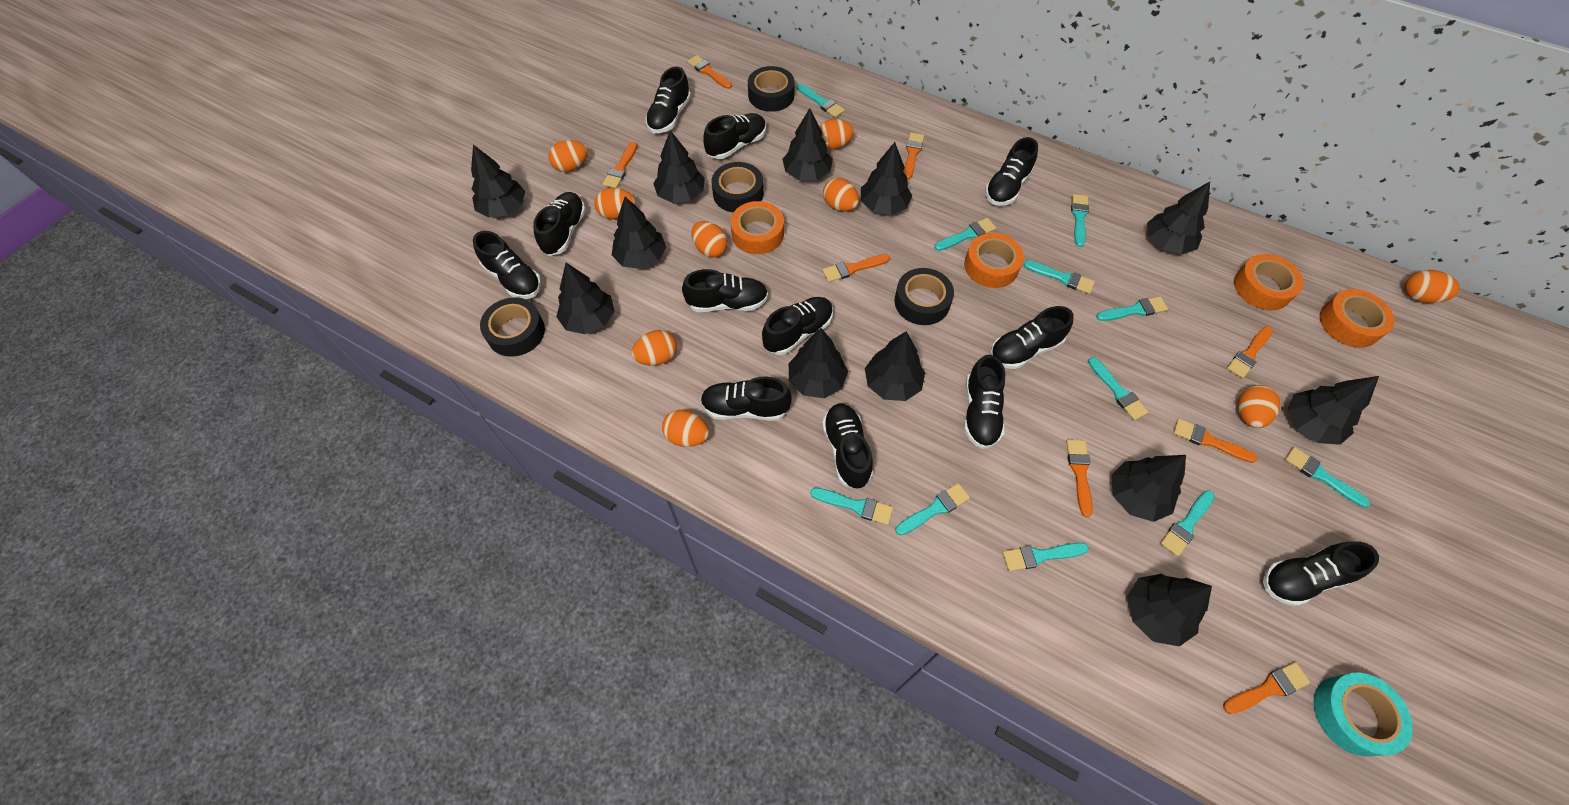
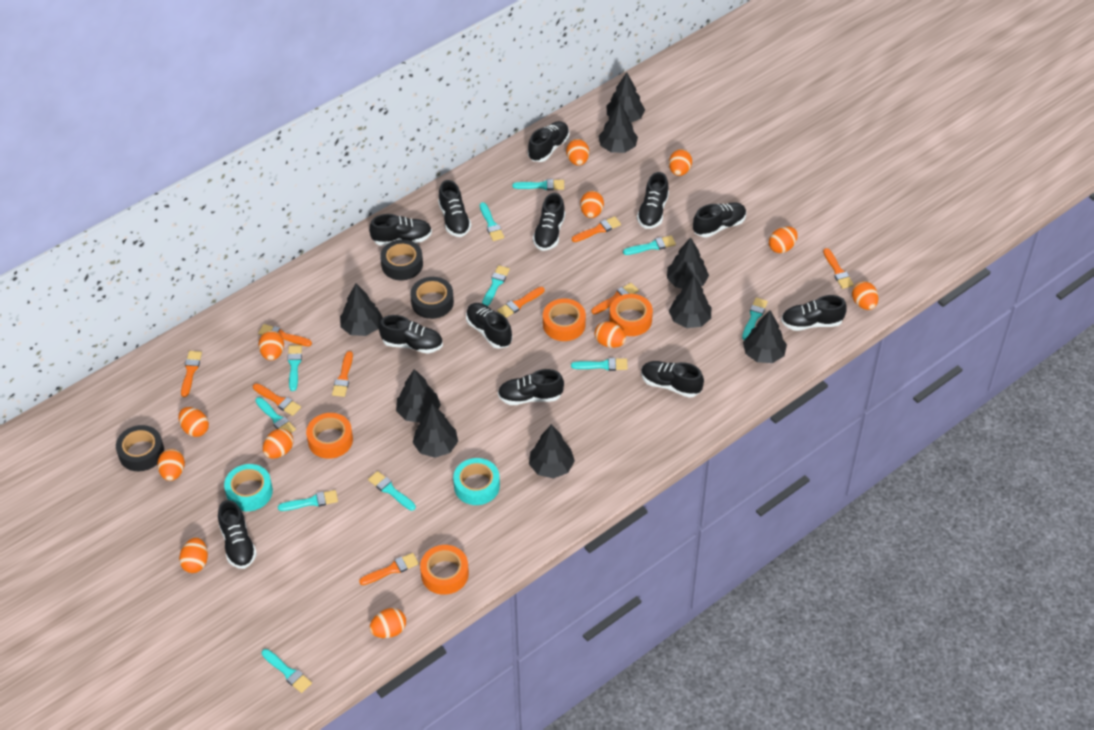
black tape: 4 -> 3
black tree: 12 -> 9
orange brush: 8 -> 9
orange egg: 9 -> 12
turquoise tape: 1 -> 2

